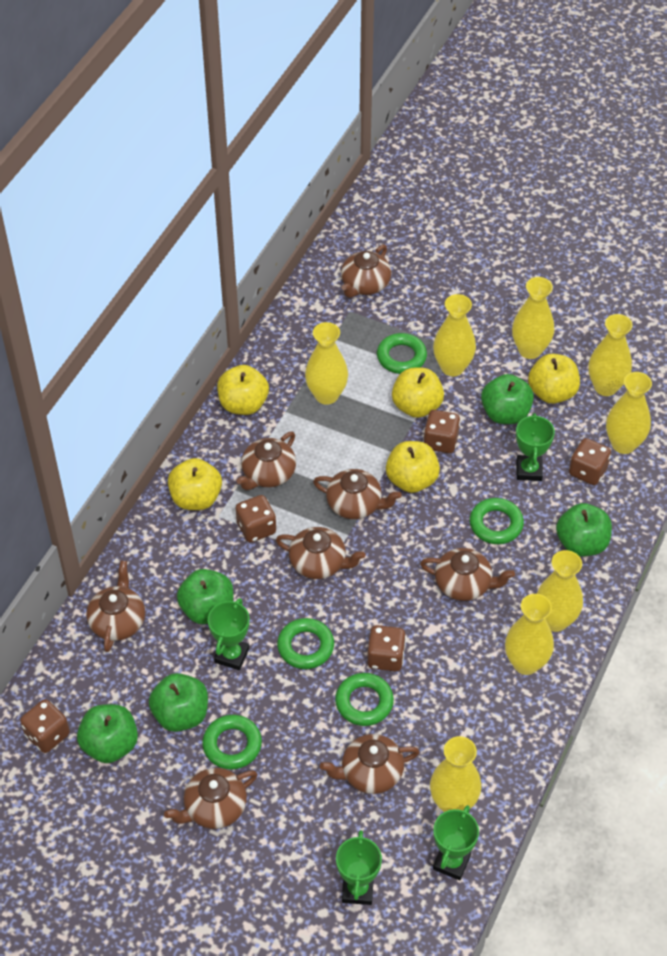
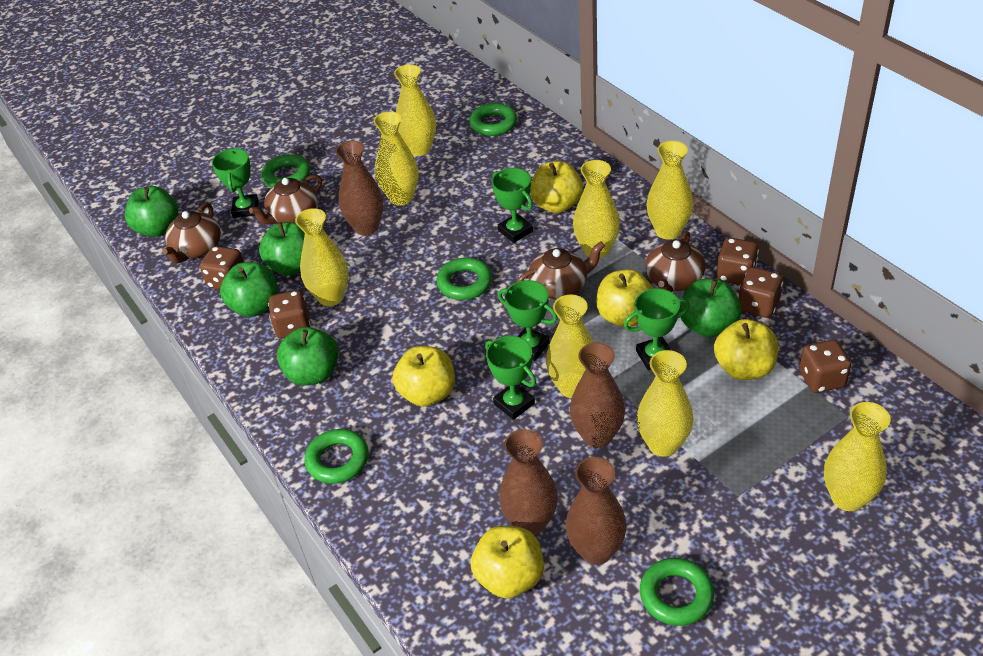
brown teapot: 8 -> 4
brown vase: 0 -> 4
green trophy: 4 -> 5

